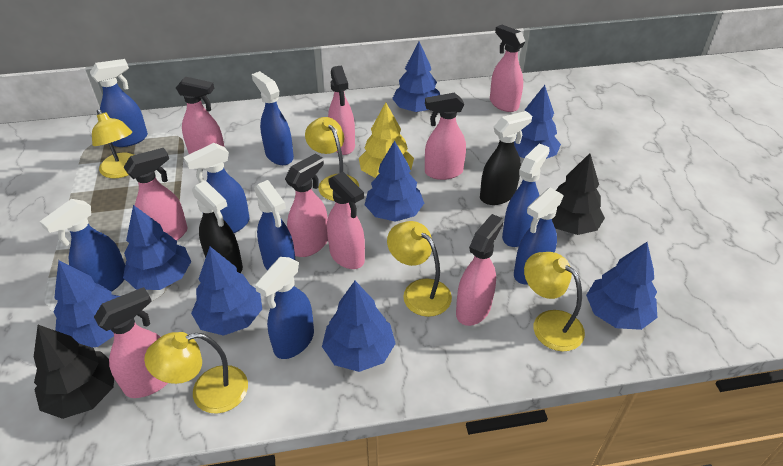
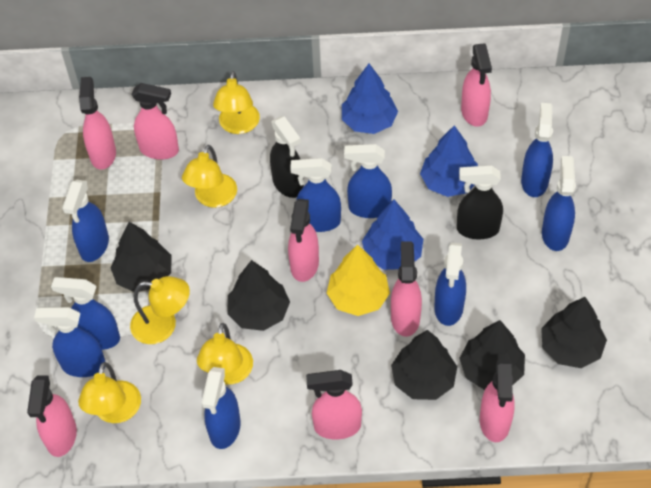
black tree: 2 -> 5
blue spray bottle: 8 -> 9
blue tree: 8 -> 3
pink spray bottle: 9 -> 8

